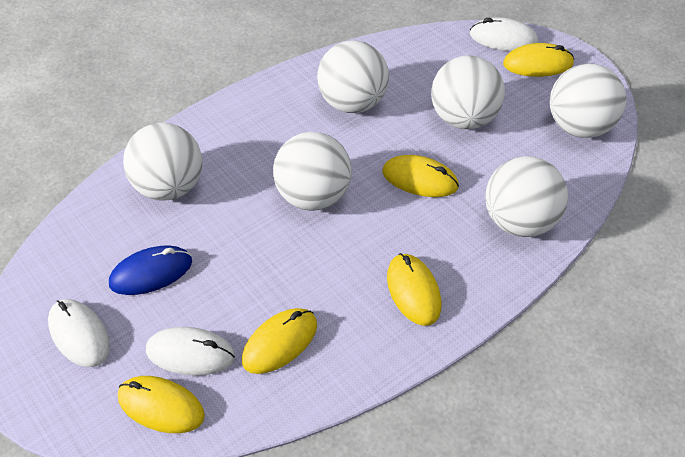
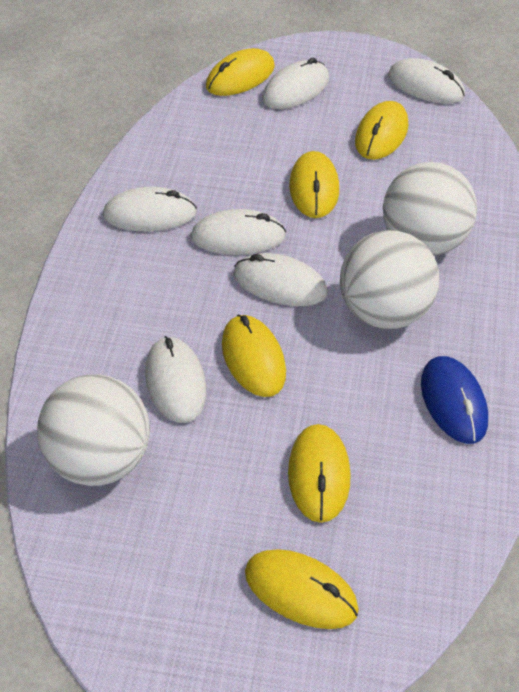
white ball: 6 -> 3
white mouse: 3 -> 6
yellow mouse: 5 -> 6

